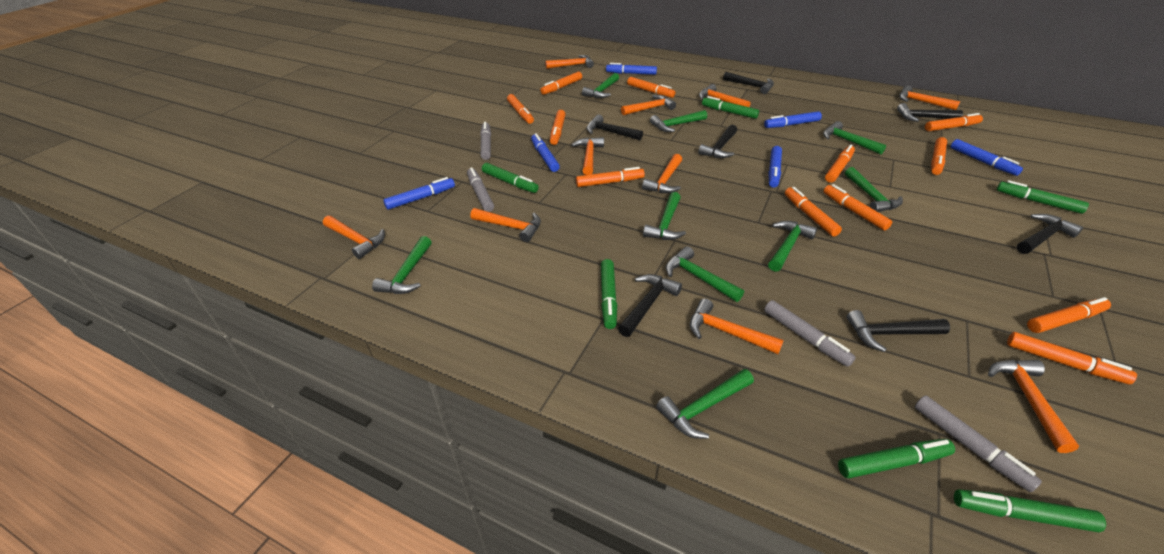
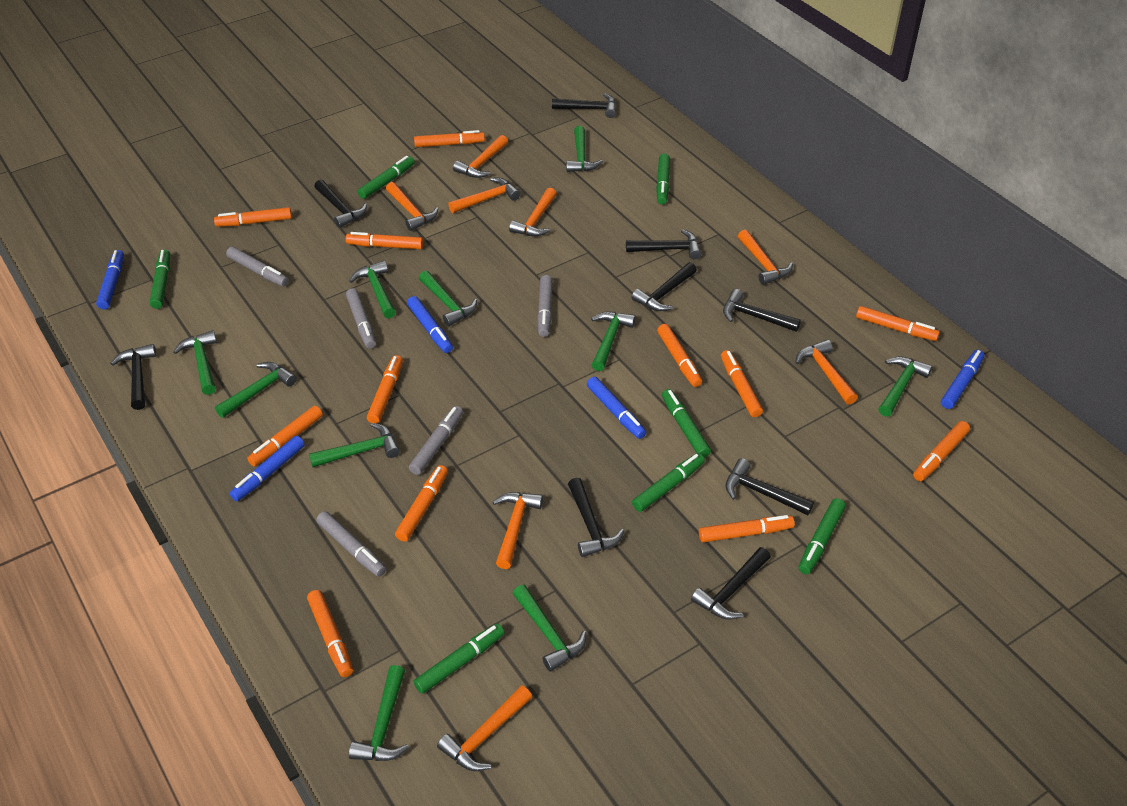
black hammer: 7 -> 9
blue marker: 6 -> 5
green hammer: 9 -> 10
green marker: 6 -> 7
grey marker: 4 -> 5
orange hammer: 10 -> 8

